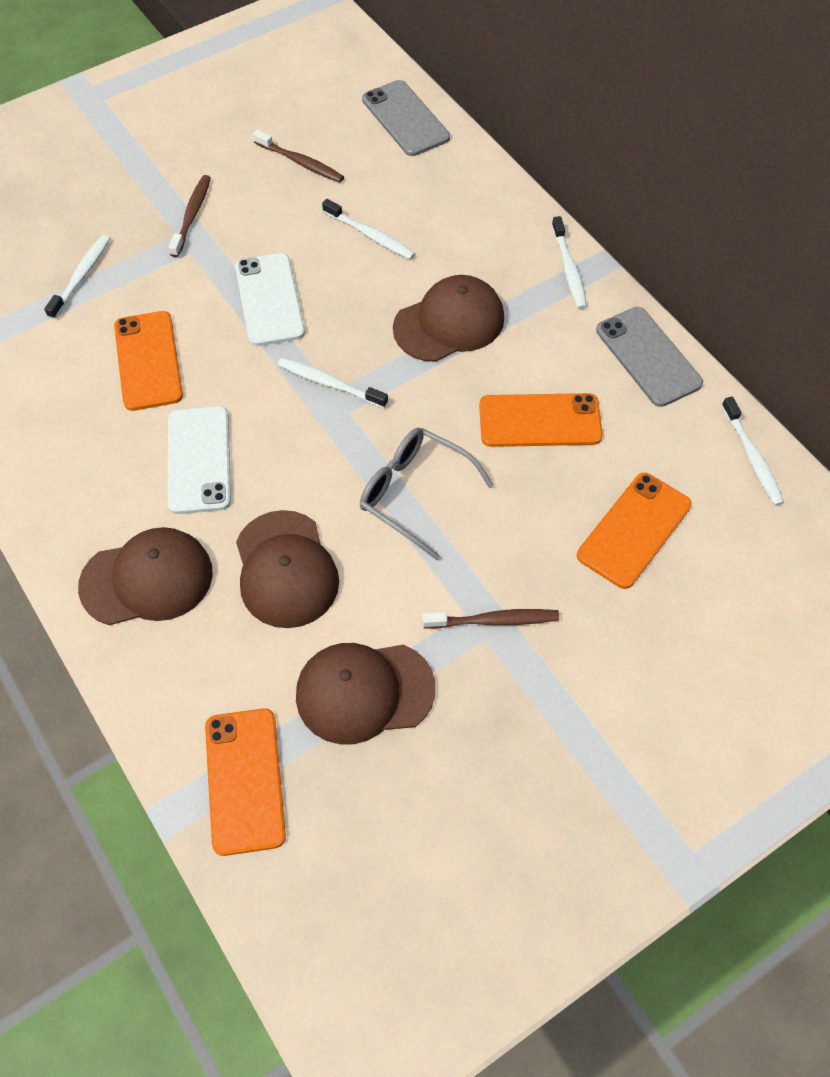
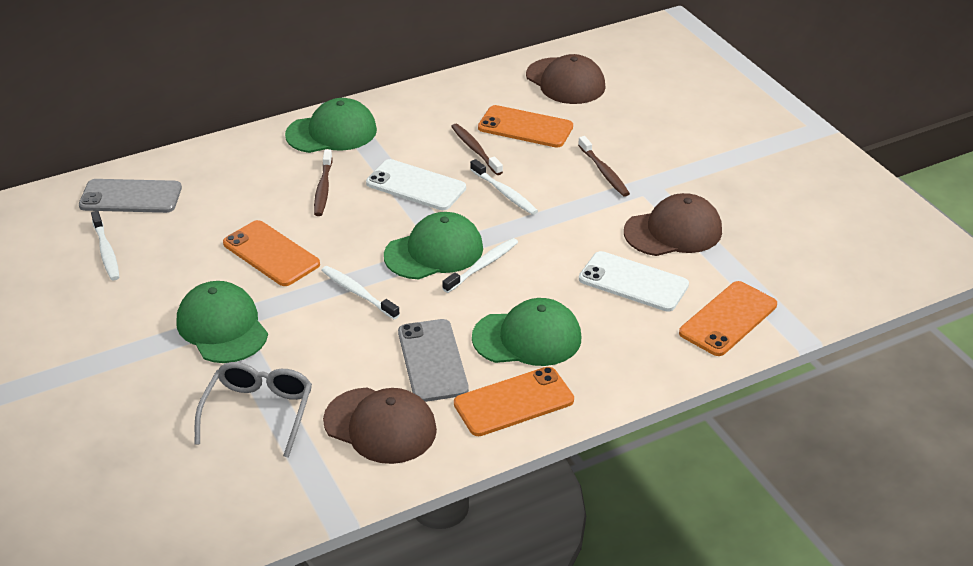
brown cap: 4 -> 3
green cap: 0 -> 4
white toothbrush: 5 -> 4

